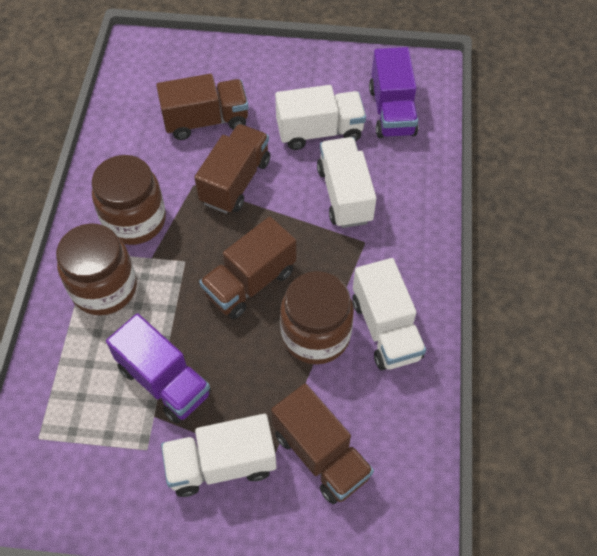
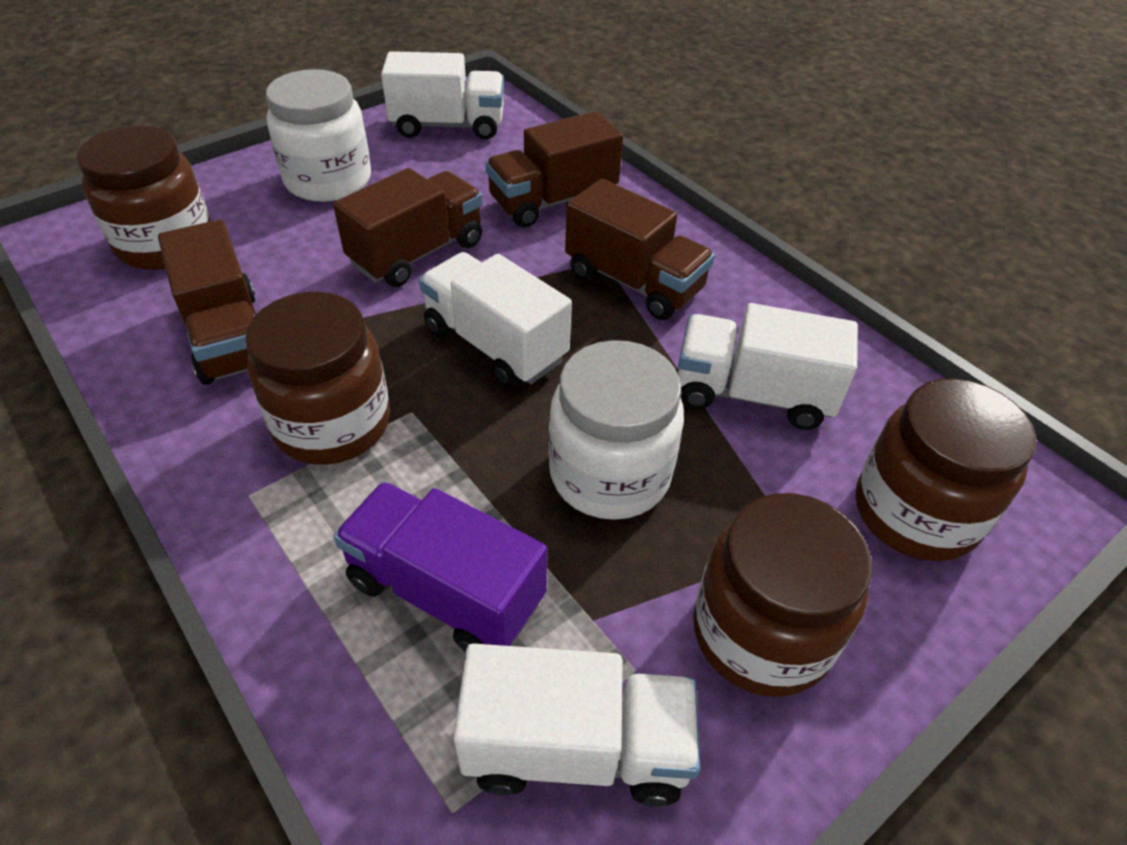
brown jar: 3 -> 4
purple truck: 2 -> 1
white jar: 0 -> 2

